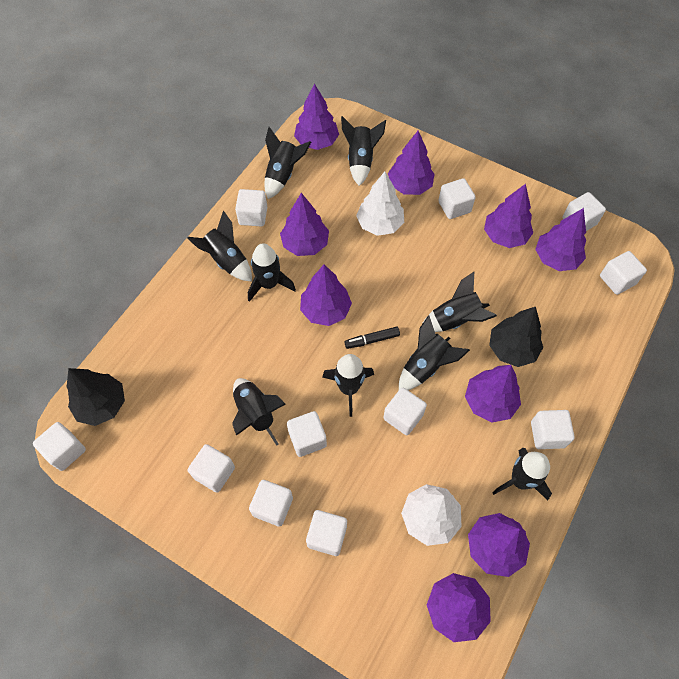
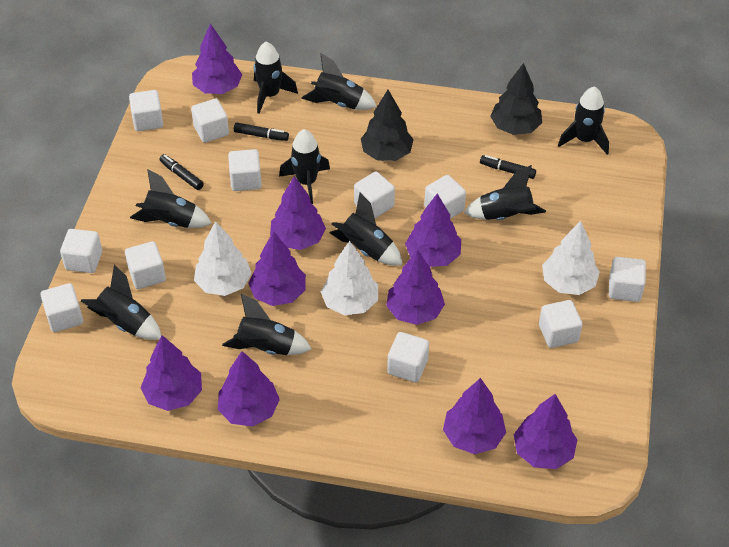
black marker: 1 -> 3
white tree: 2 -> 3

